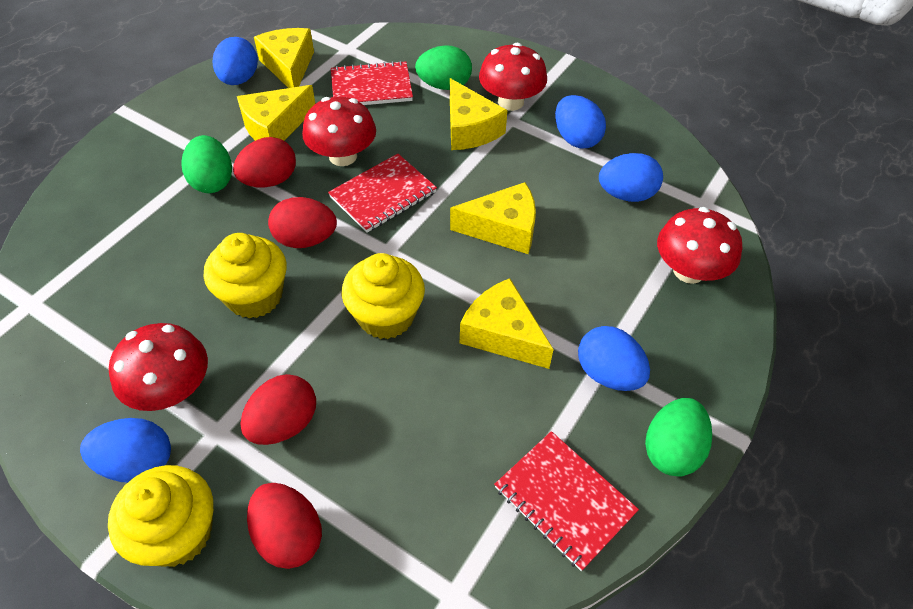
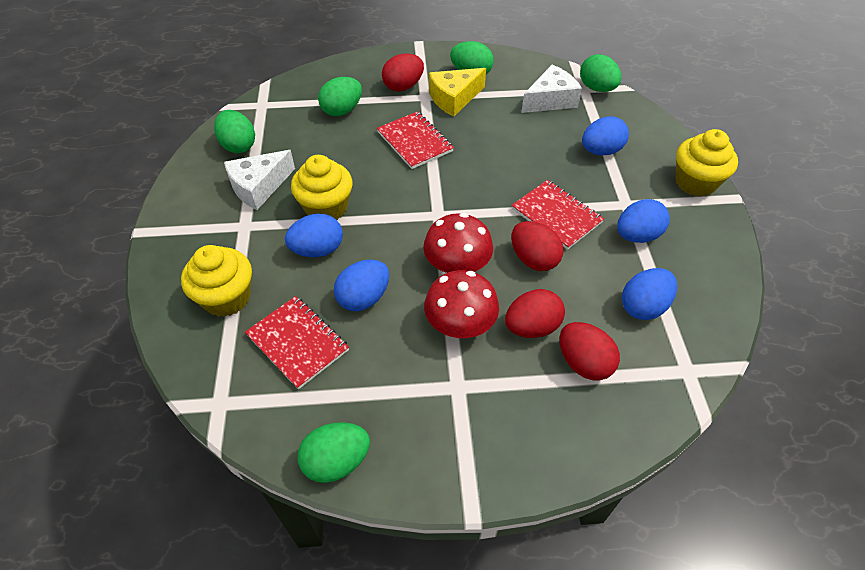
green egg: 3 -> 5
red mushroom: 4 -> 2
white cheese: 0 -> 2
yellow cheese: 5 -> 1

